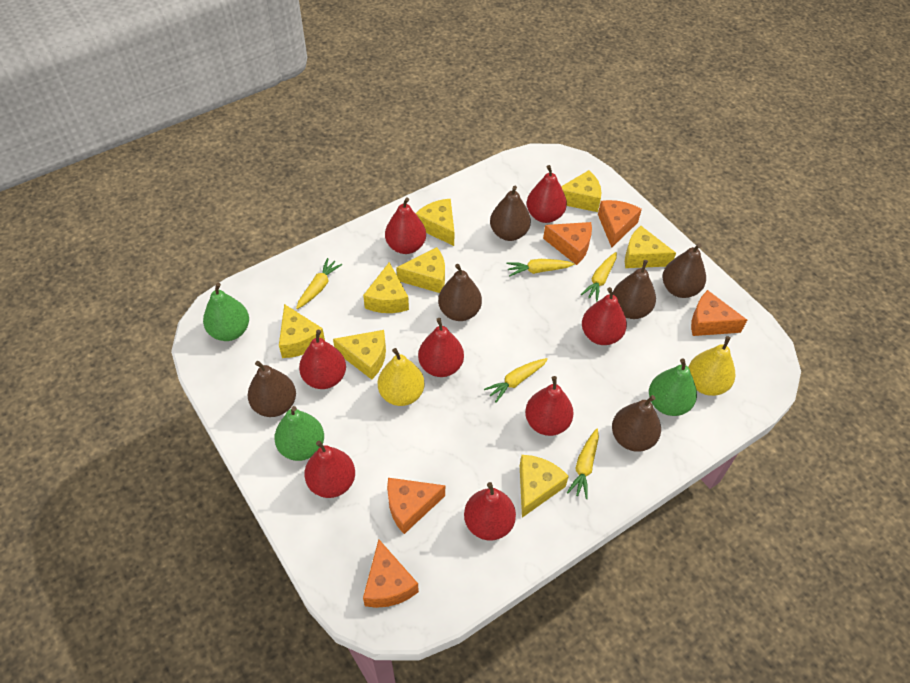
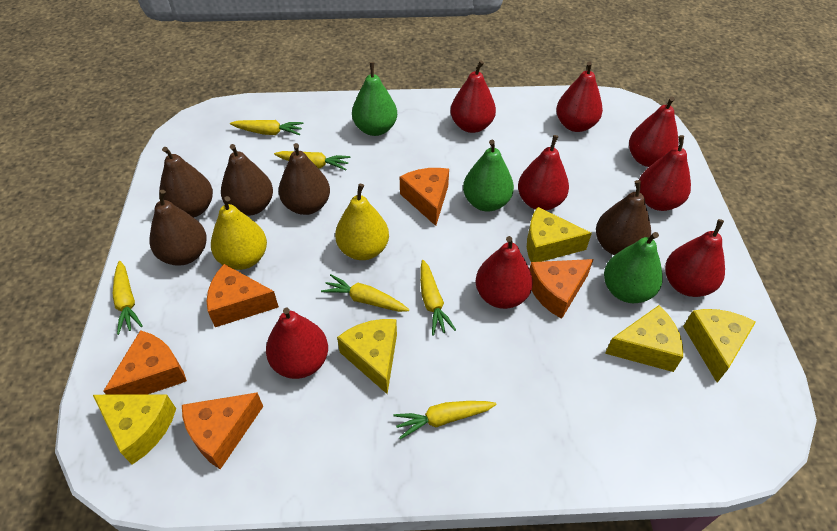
brown pear: 6 -> 5
yellow carrot: 5 -> 6
yellow cheese: 8 -> 5

